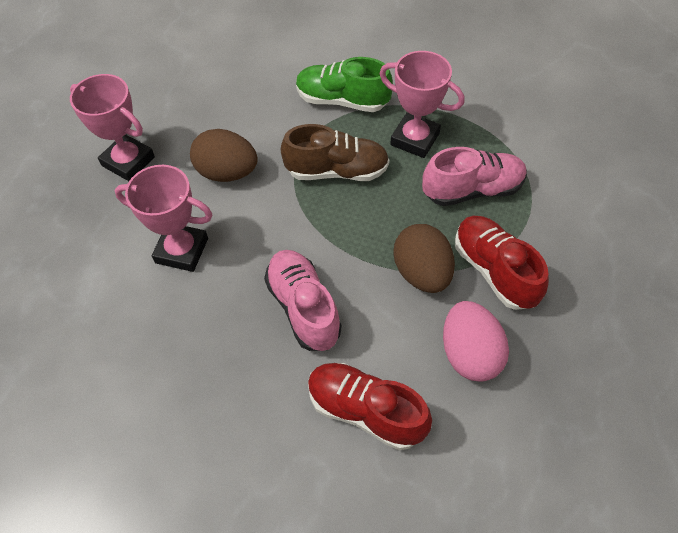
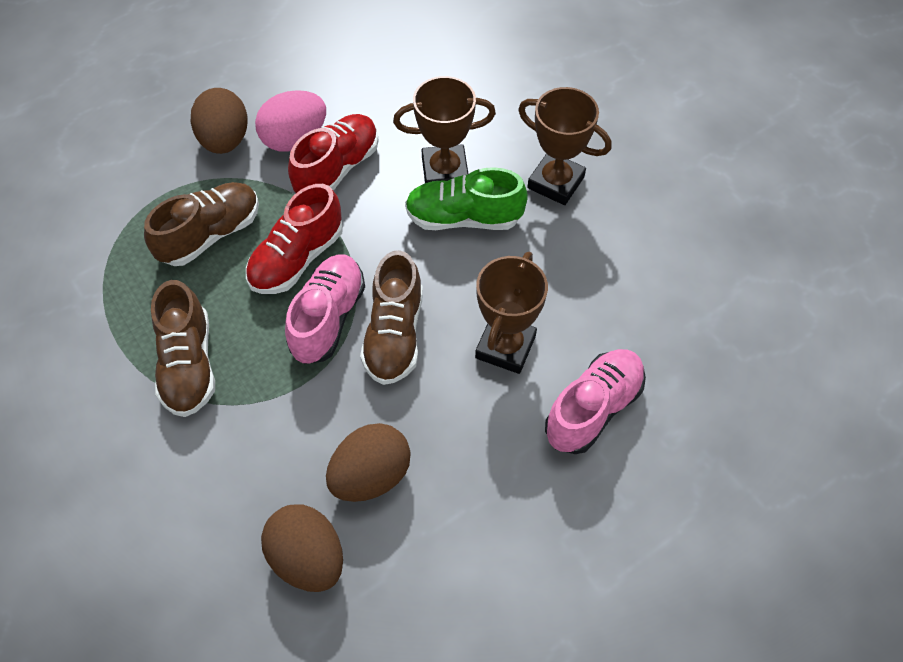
brown egg: 2 -> 3
brown shoe: 1 -> 3
brown trophy: 0 -> 3
pink trophy: 3 -> 0

